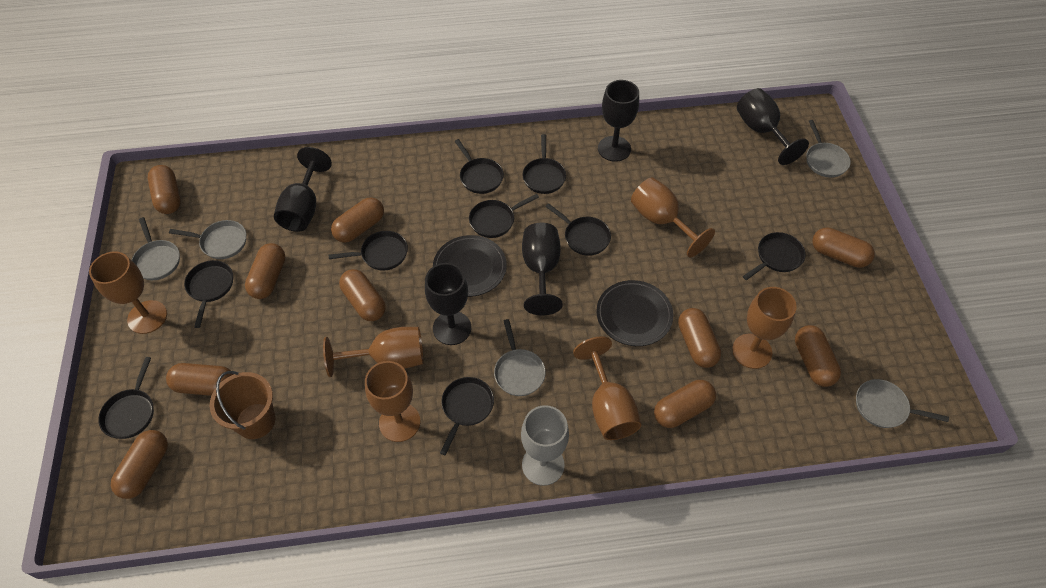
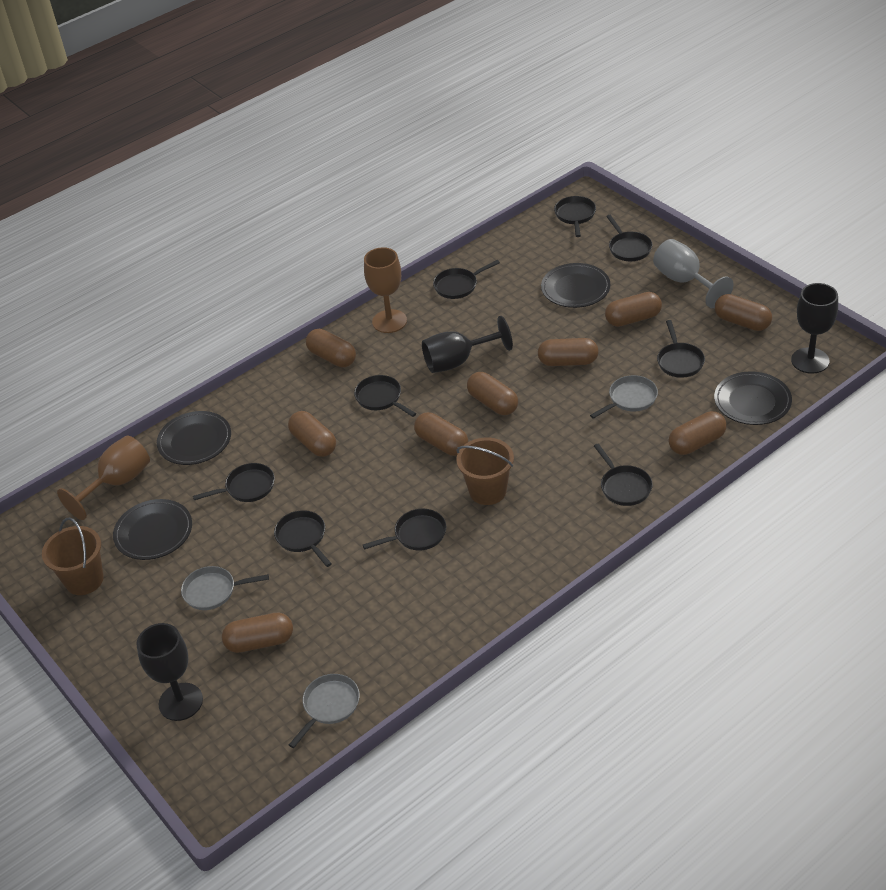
black goblet: 5 -> 3
black plate: 2 -> 4
brown bucket: 1 -> 2
brown capsule: 10 -> 9
brown goblet: 6 -> 2
grey pan: 5 -> 3

